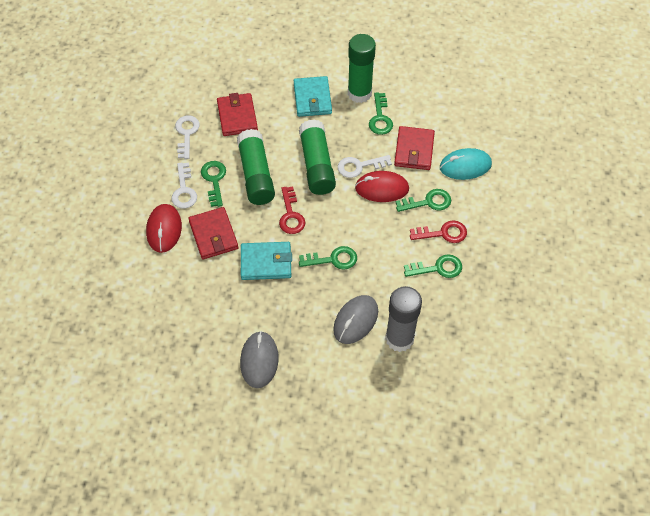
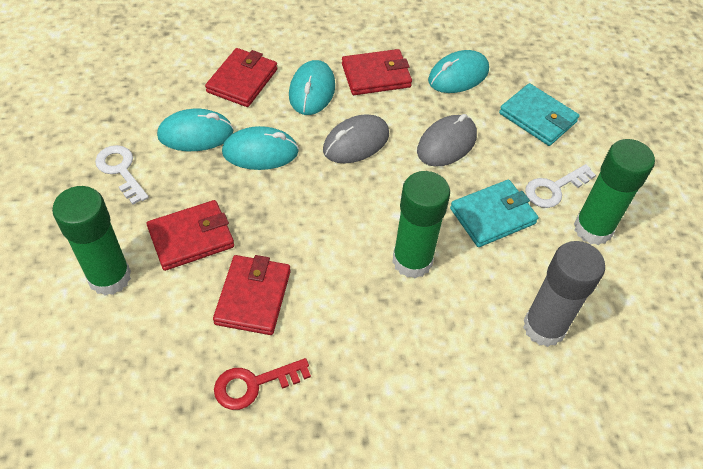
green key: 5 -> 0
red key: 2 -> 1
red mouse: 2 -> 0
red wallet: 3 -> 4
turquoise mouse: 1 -> 4
white key: 3 -> 2

